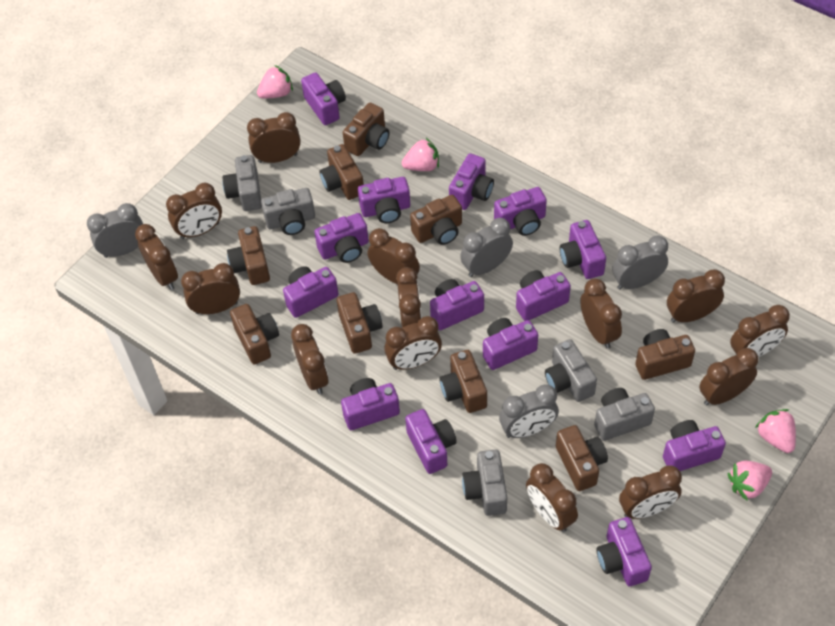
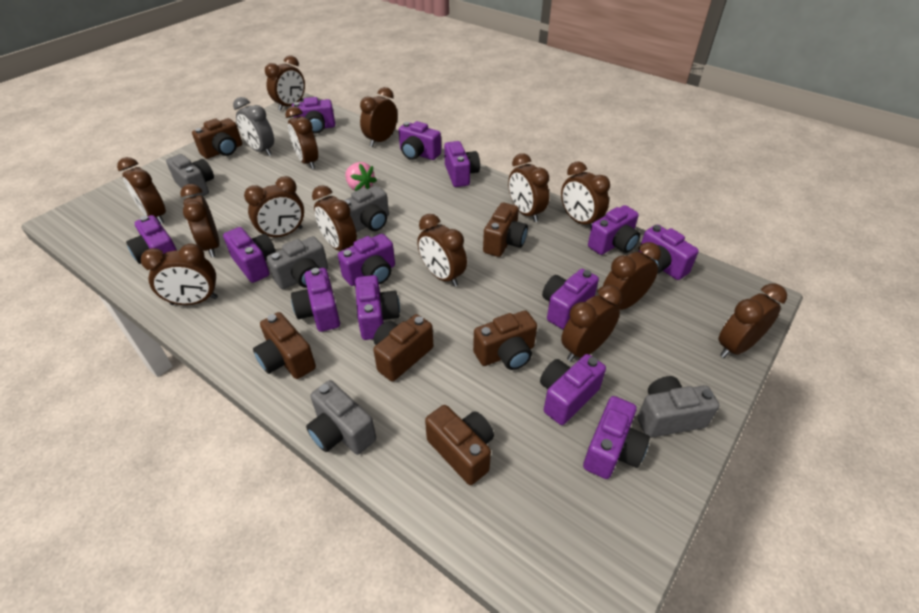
brown camera: 9 -> 6
grey clock: 4 -> 1
pink strawberry: 4 -> 1
purple camera: 14 -> 13

